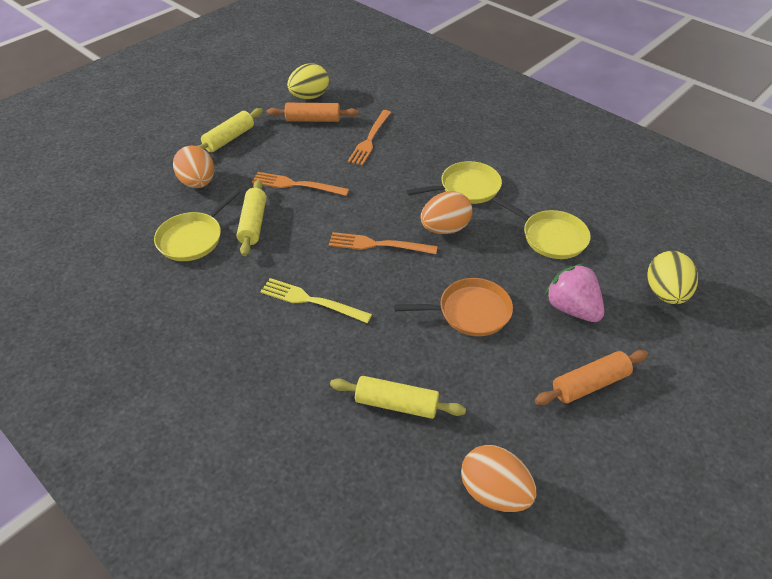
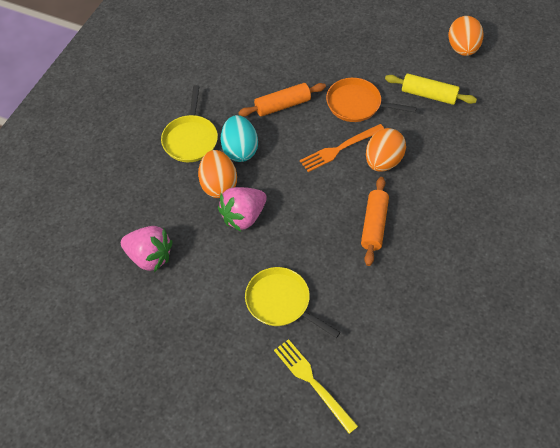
orange fork: 3 -> 1
pink strawberry: 1 -> 2
turquoise egg: 0 -> 1
yellow egg: 2 -> 0
yellow pan: 3 -> 2
yellow rolling pin: 3 -> 1

